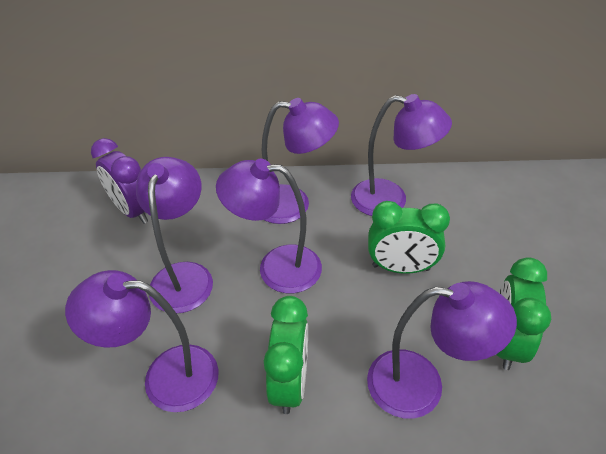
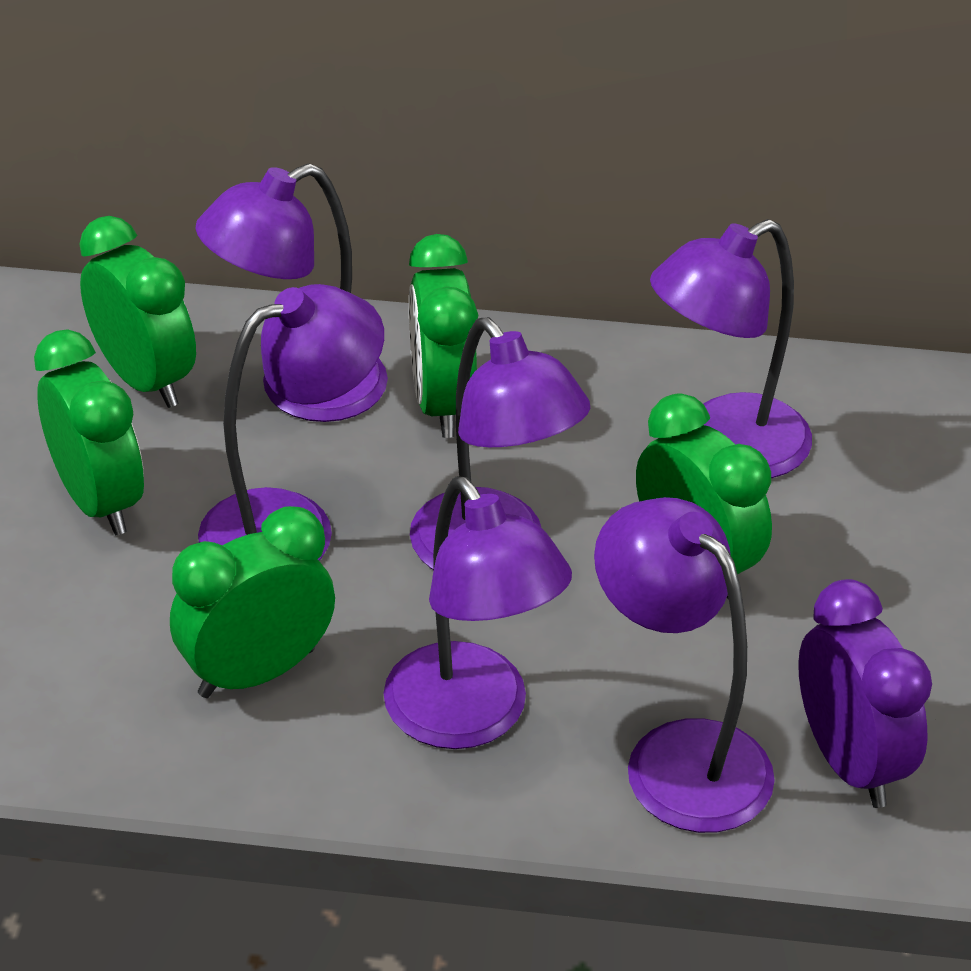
green clock: 3 -> 5

